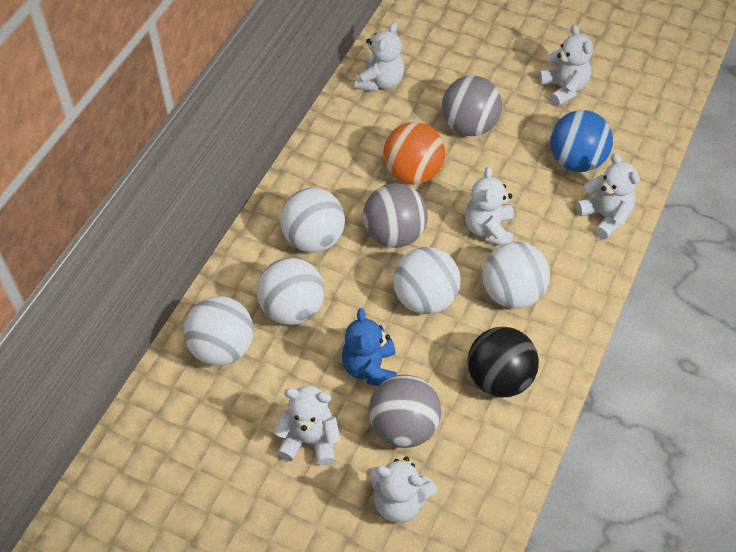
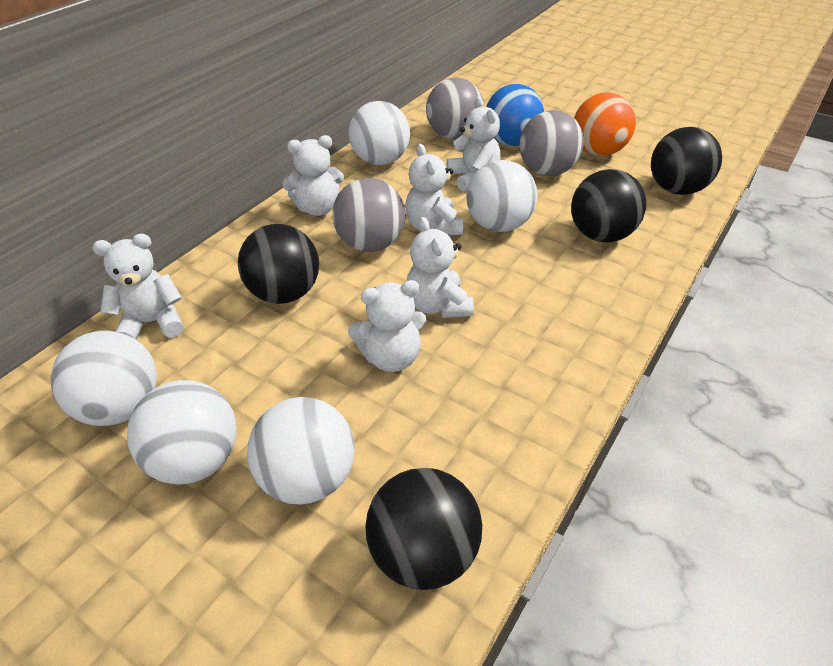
black ball: 1 -> 4
blue teddy bear: 1 -> 0

